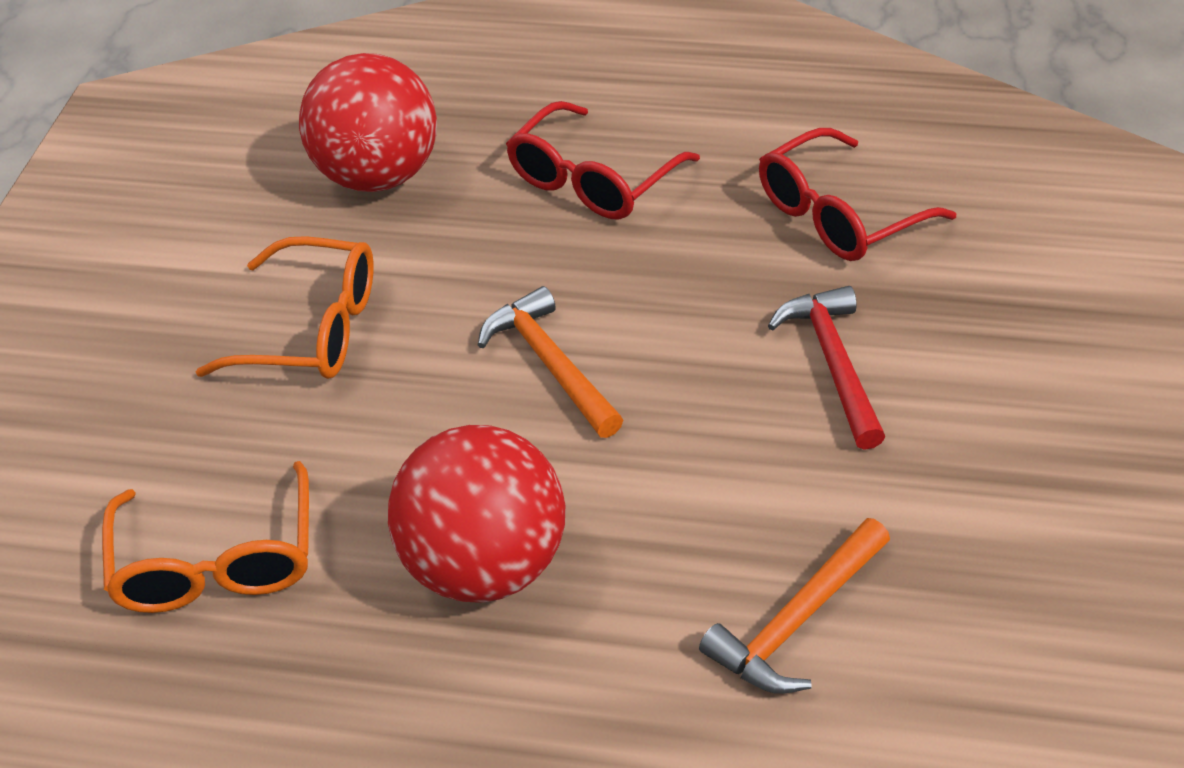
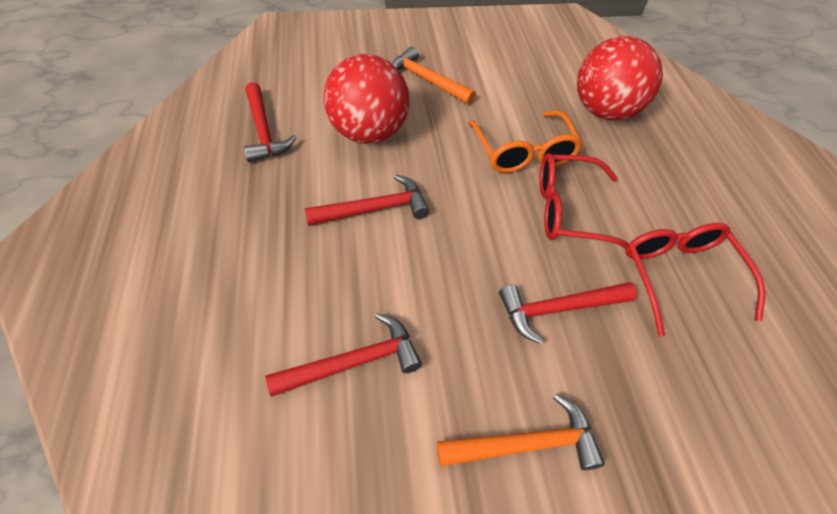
orange glasses: 2 -> 1
red hammer: 1 -> 4

